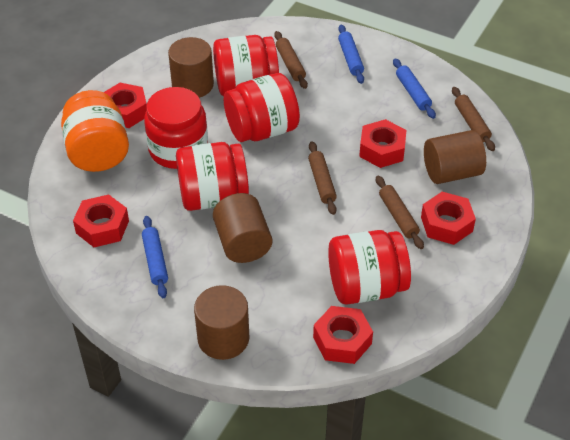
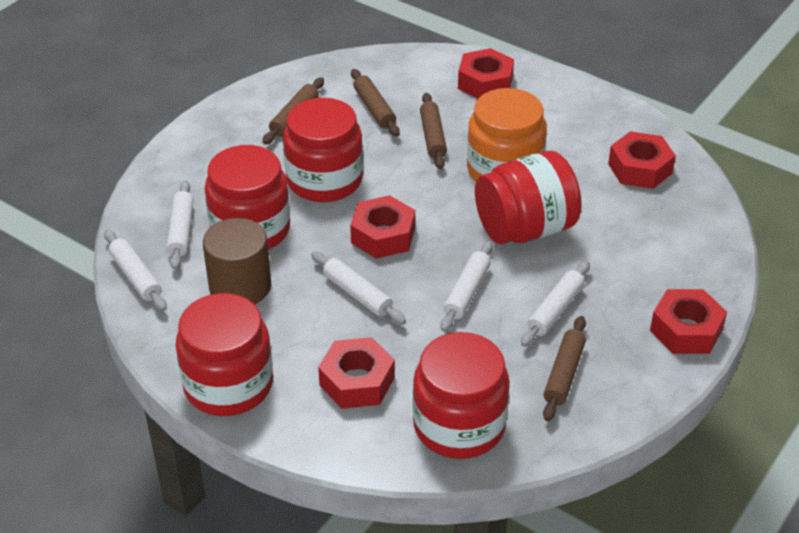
blue rolling pin: 3 -> 0
brown cylinder: 4 -> 1
white rolling pin: 0 -> 5

